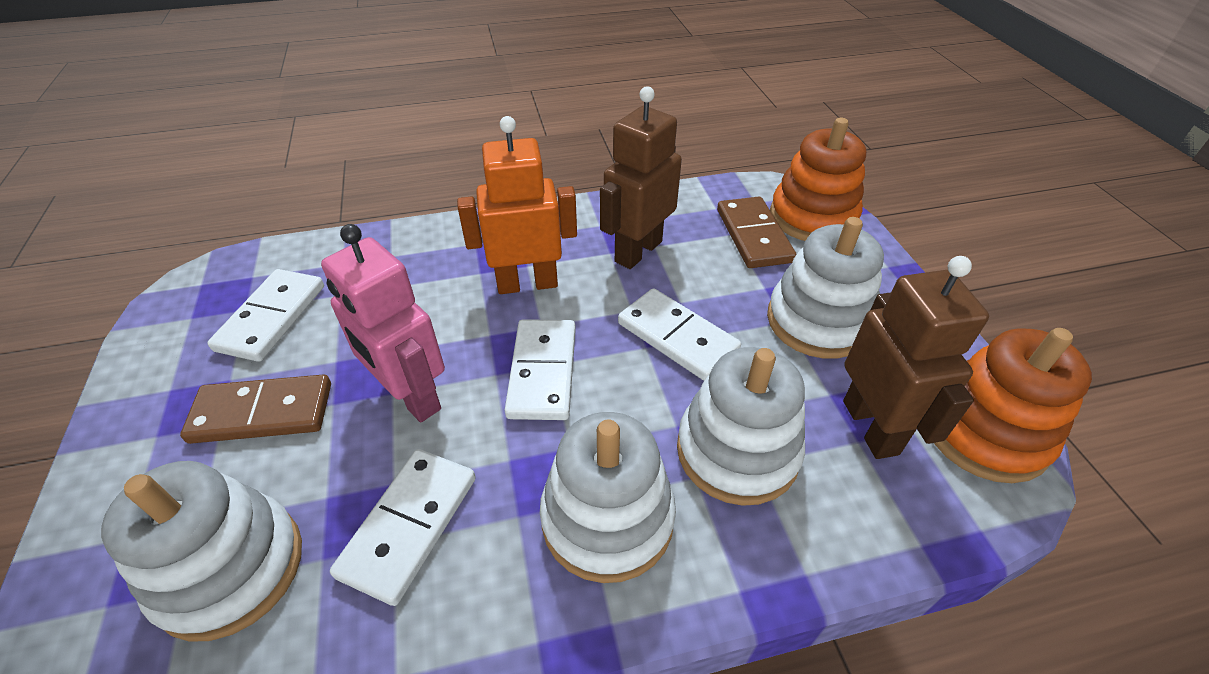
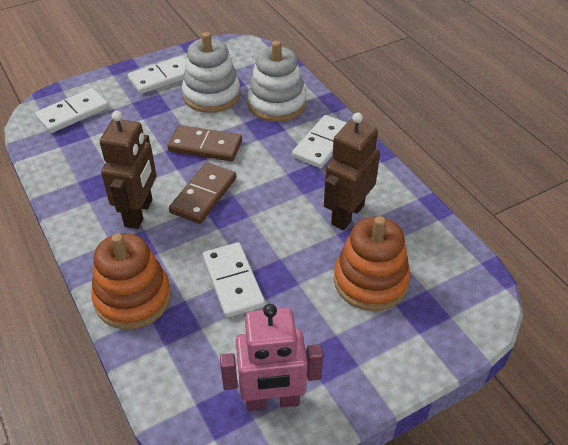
orange robot: 1 -> 0
white stacking toy: 4 -> 2

